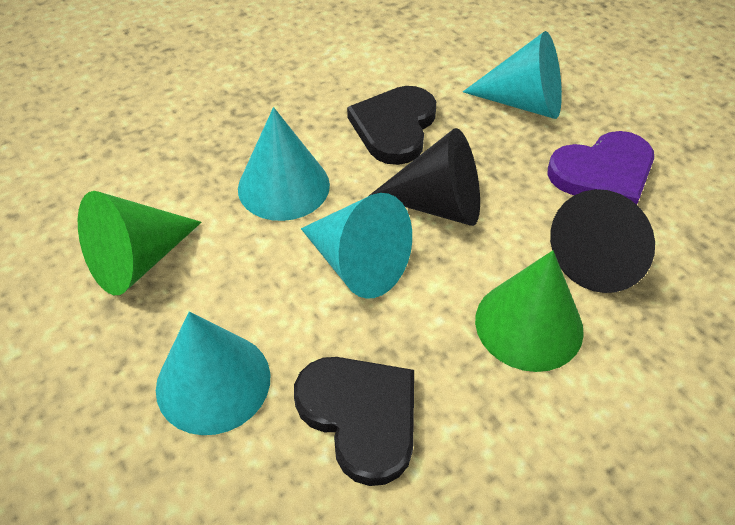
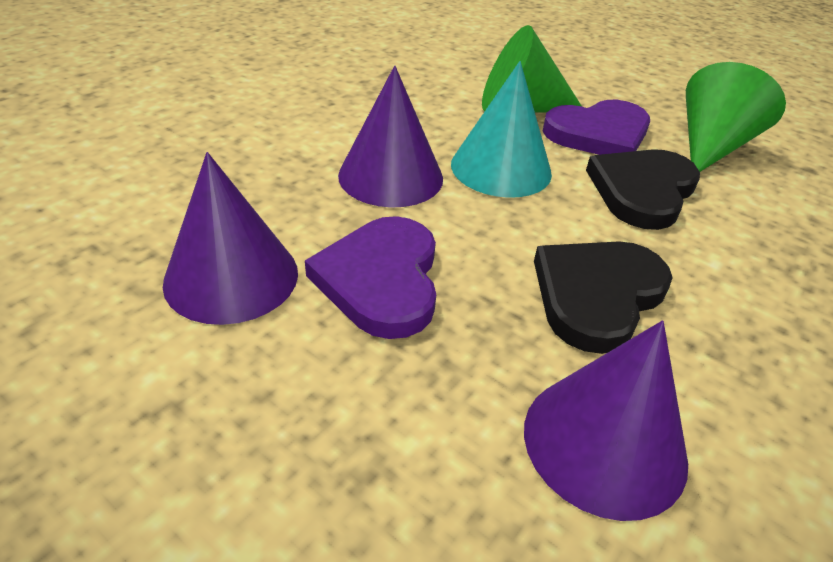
black cone: 2 -> 0
purple cone: 0 -> 3
purple heart: 1 -> 2
turquoise cone: 4 -> 1

